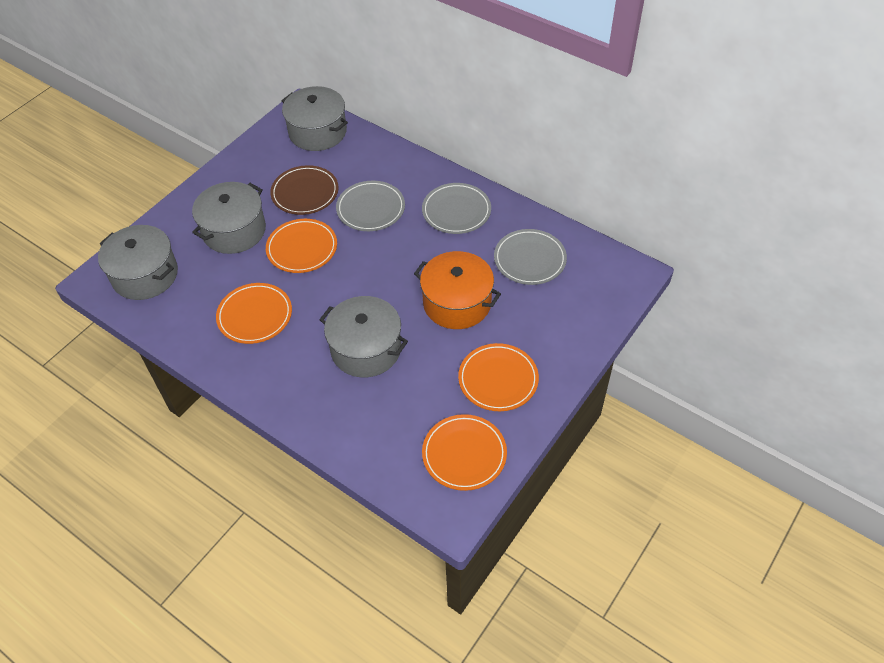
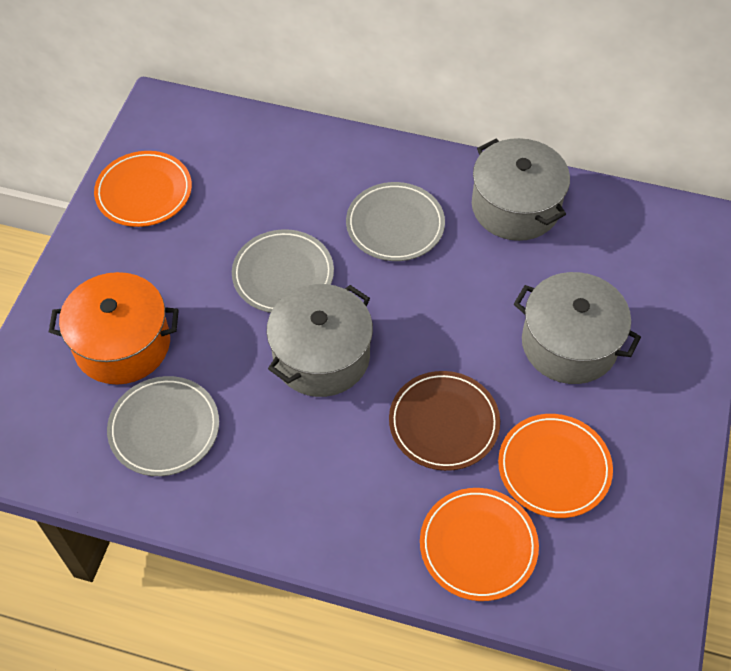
grey pot: 4 -> 3
orange plate: 4 -> 3

